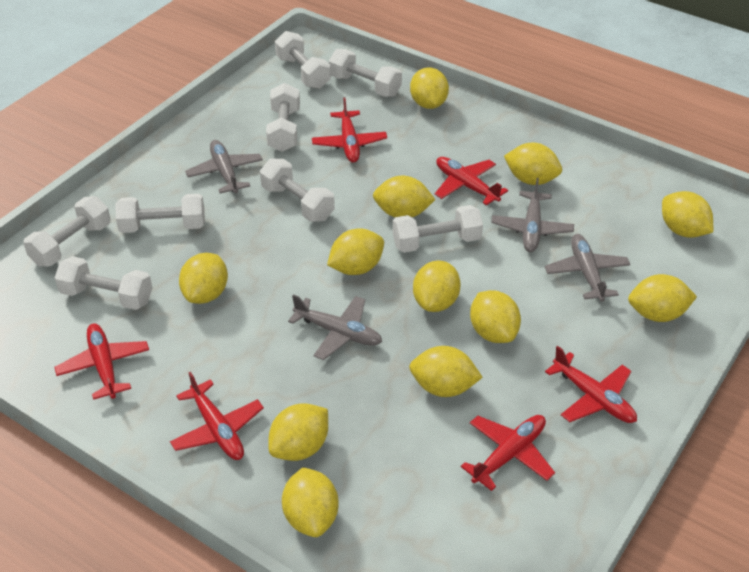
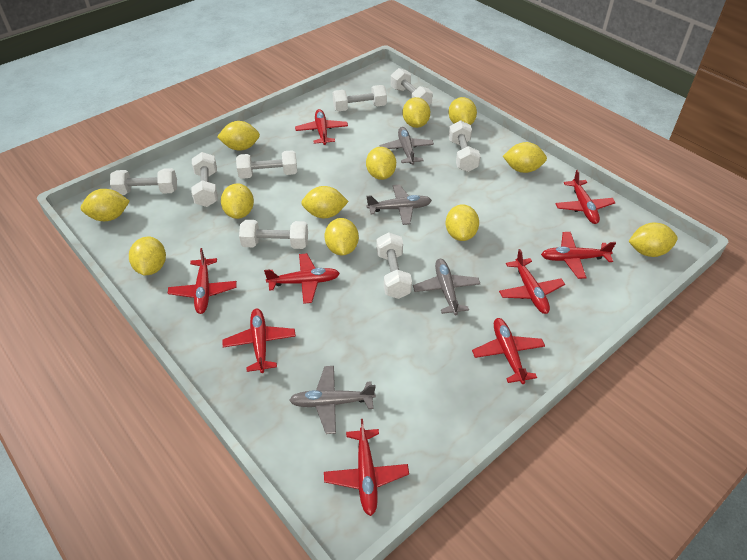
red plane: 6 -> 9

